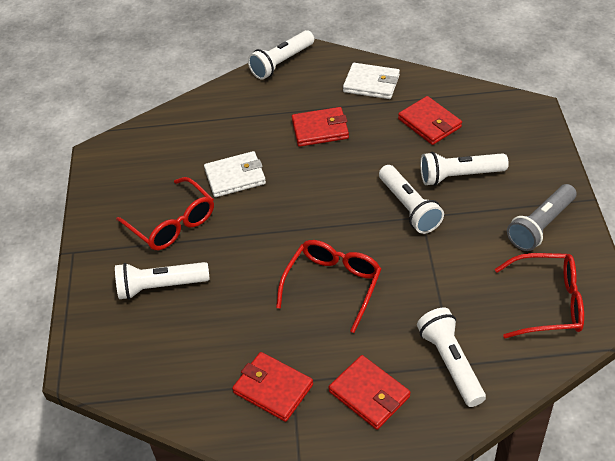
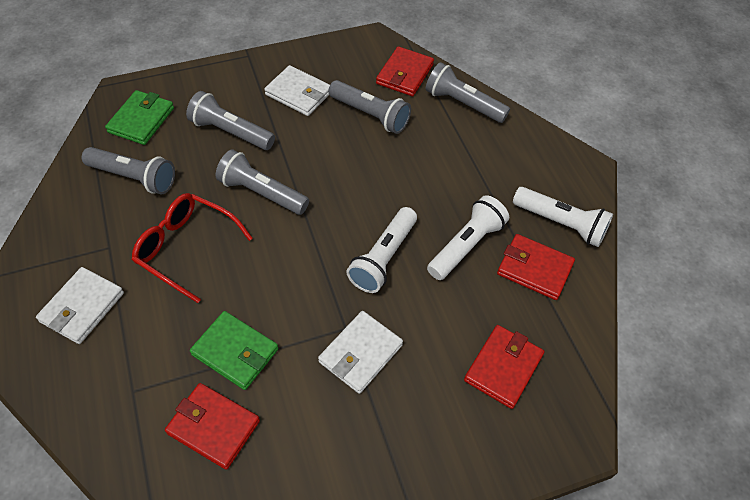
green wallet: 0 -> 2
grey flashlight: 1 -> 5
red glasses: 3 -> 1
white flashlight: 5 -> 3
white wallet: 2 -> 3

